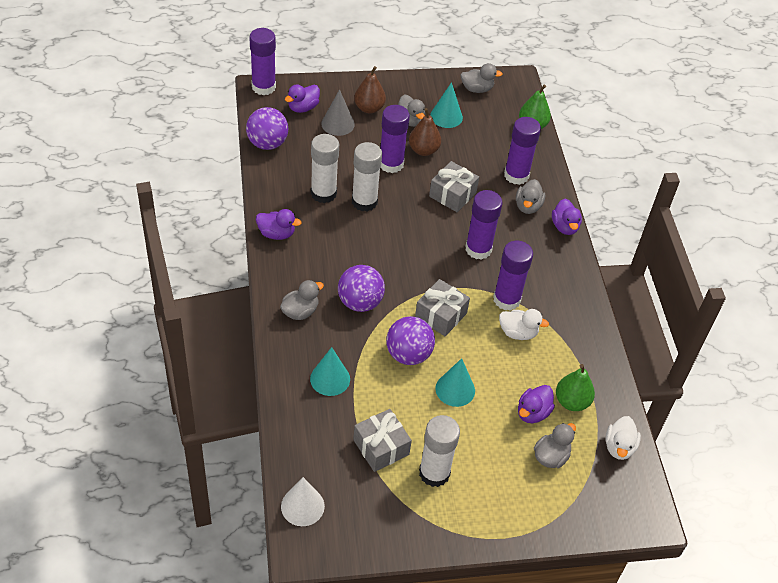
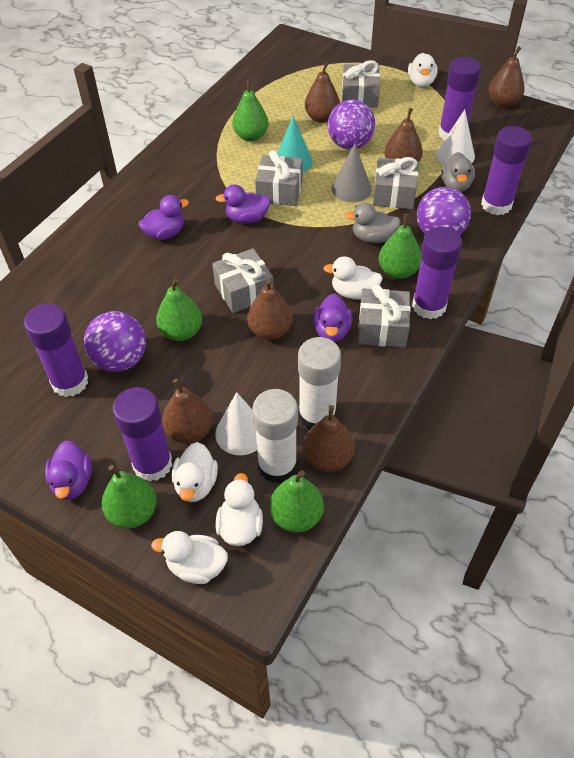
brown pear: 2 -> 6
green pear: 2 -> 5
grey duck: 5 -> 2
grey gift: 3 -> 5
turquoise cone: 3 -> 1
white cone: 1 -> 2
white duck: 2 -> 5
white glue stick: 3 -> 2

